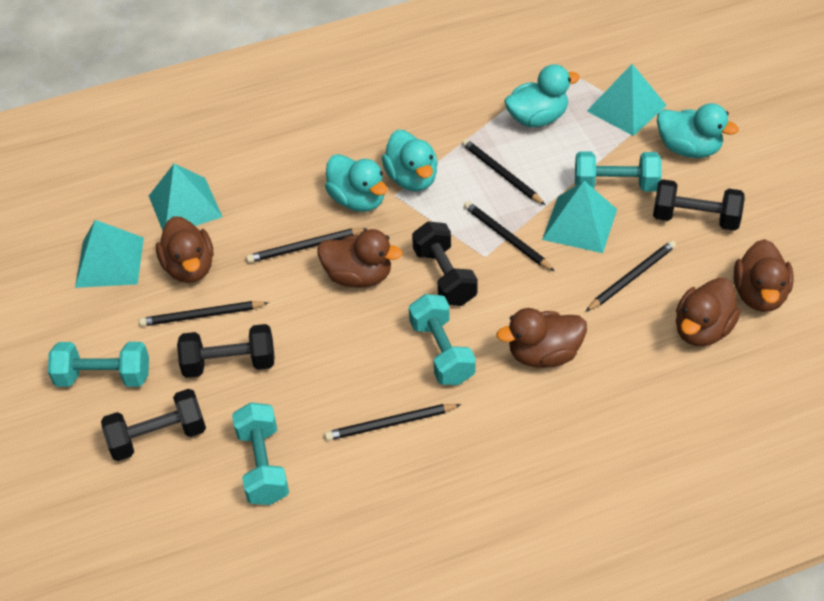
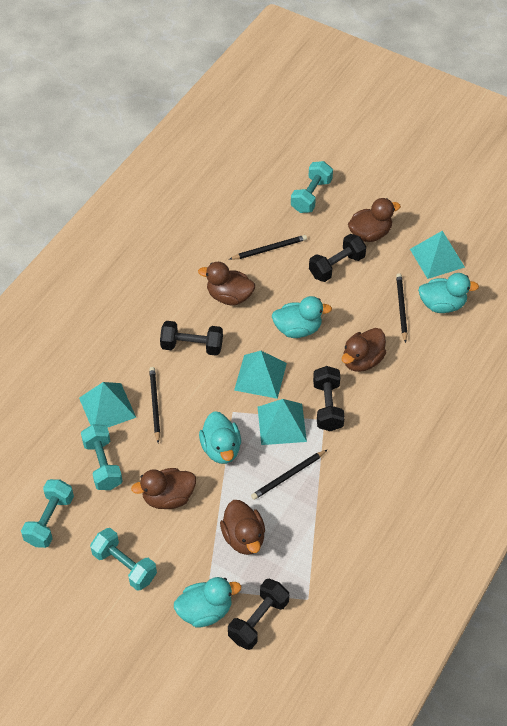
black pencil: 6 -> 4

